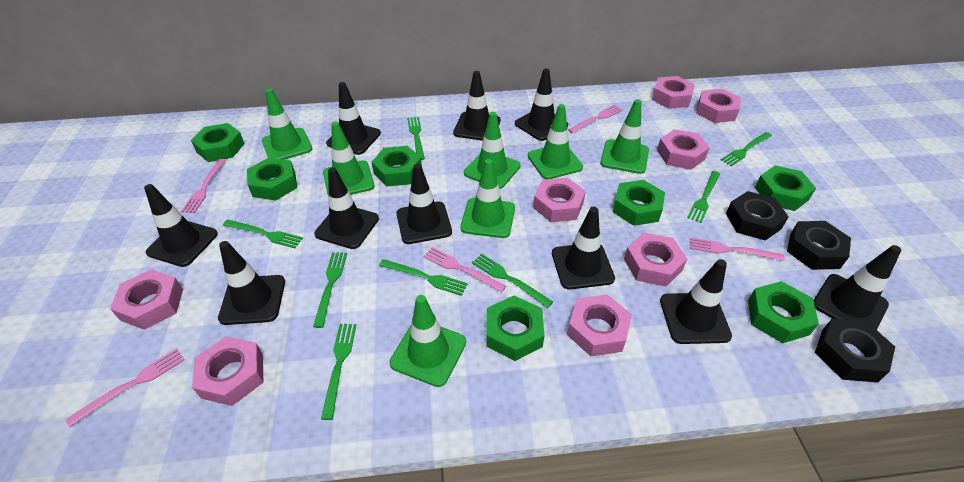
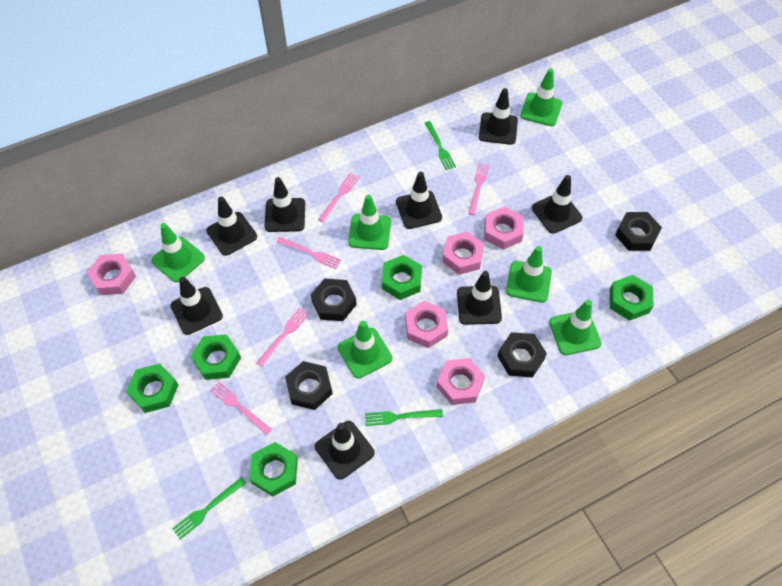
black nut: 3 -> 4
black traffic cone: 10 -> 8
green fork: 8 -> 3
green nut: 7 -> 5
green traffic cone: 7 -> 6
pink nut: 8 -> 5

